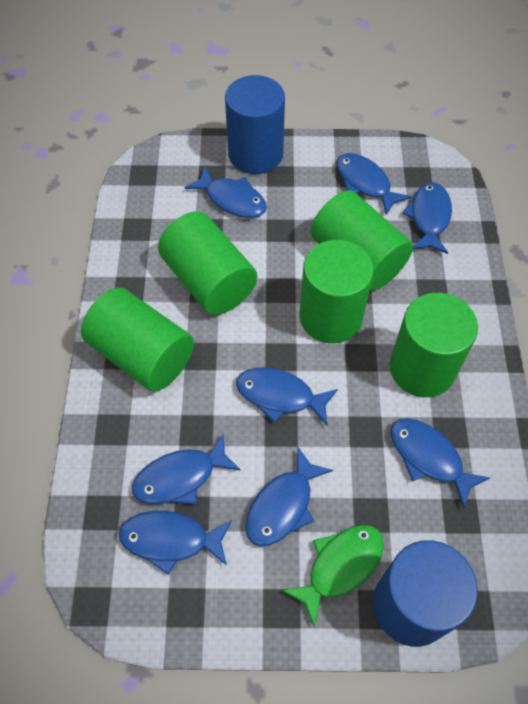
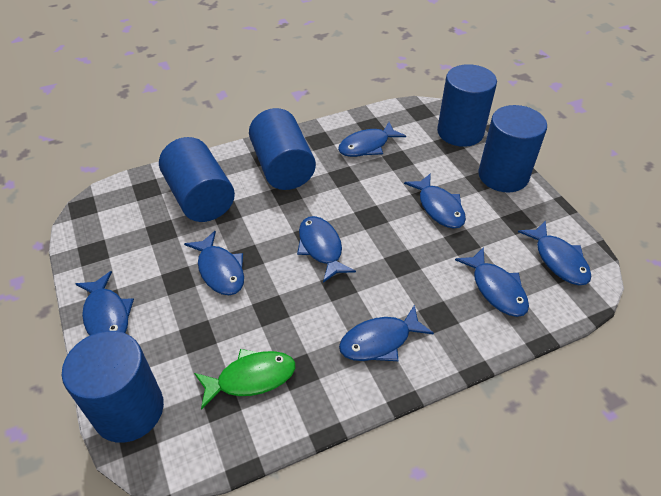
blue cylinder: 2 -> 5
green cylinder: 5 -> 0

